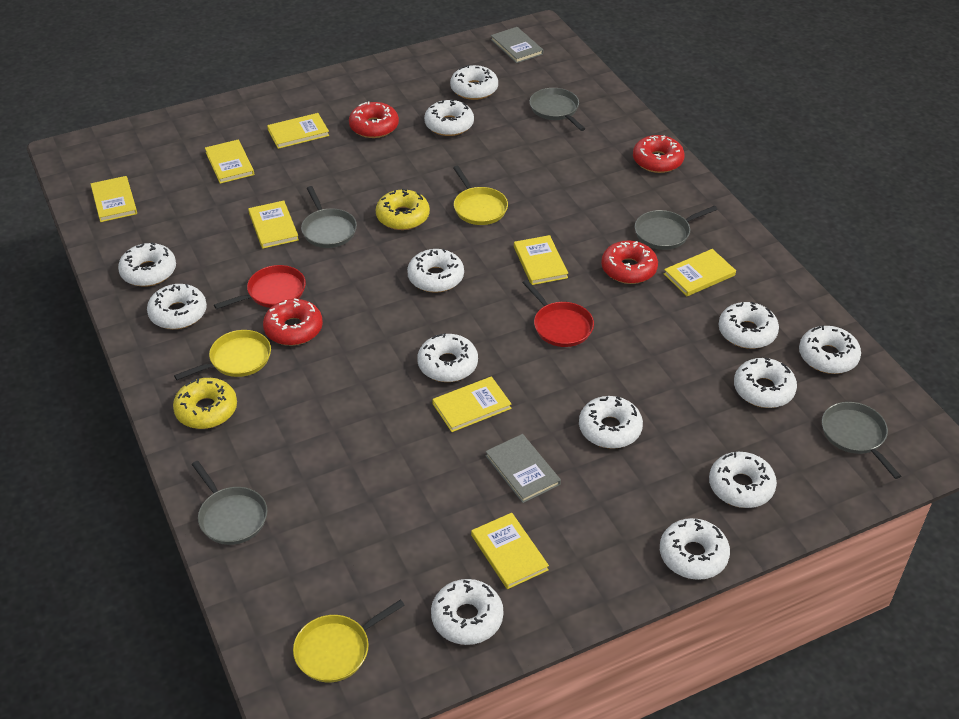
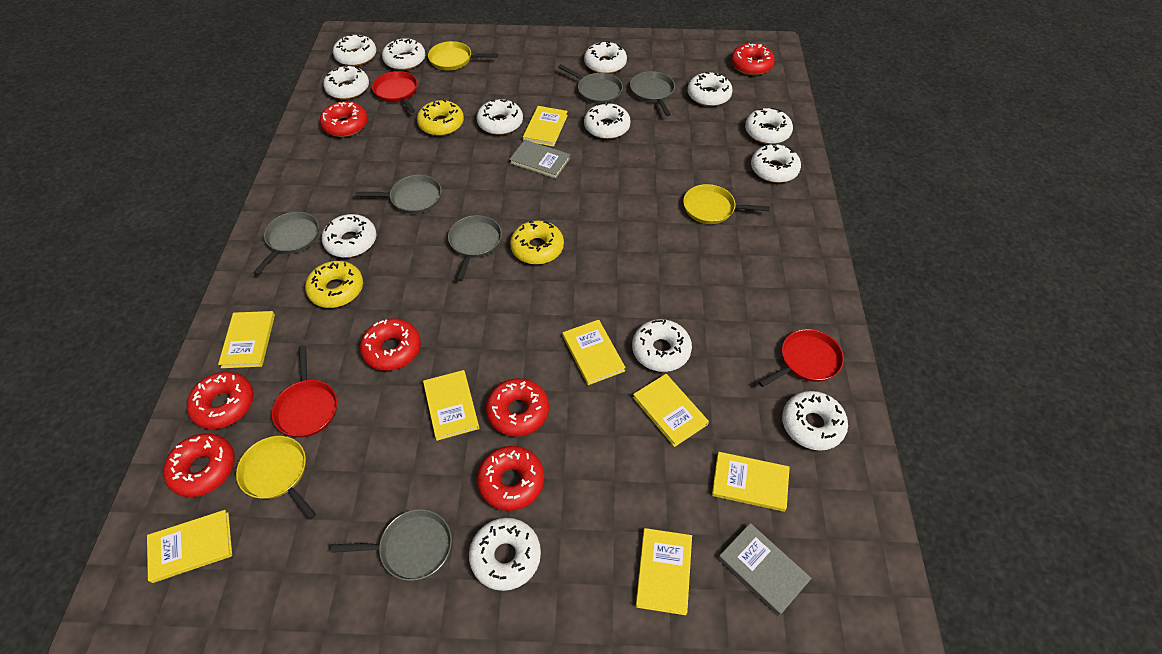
grey pan: 5 -> 6
red donut: 4 -> 7
red pan: 2 -> 3
yellow donut: 2 -> 3

